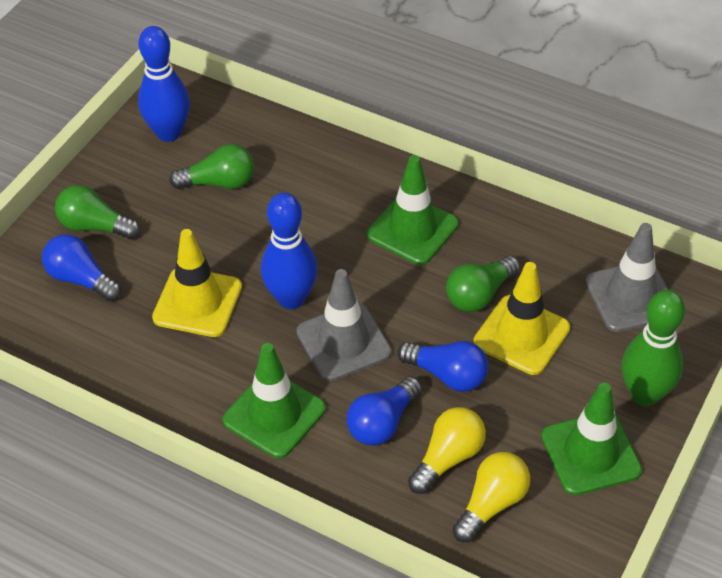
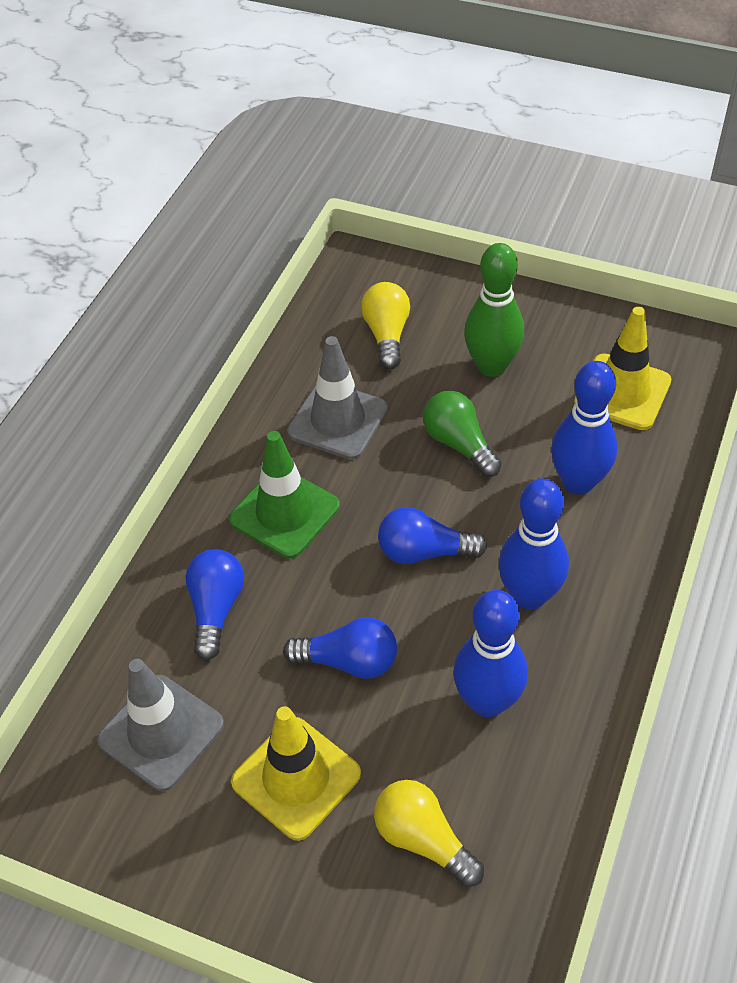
blue bowling pin: 2 -> 3
green light bulb: 3 -> 1
green traffic cone: 3 -> 1

